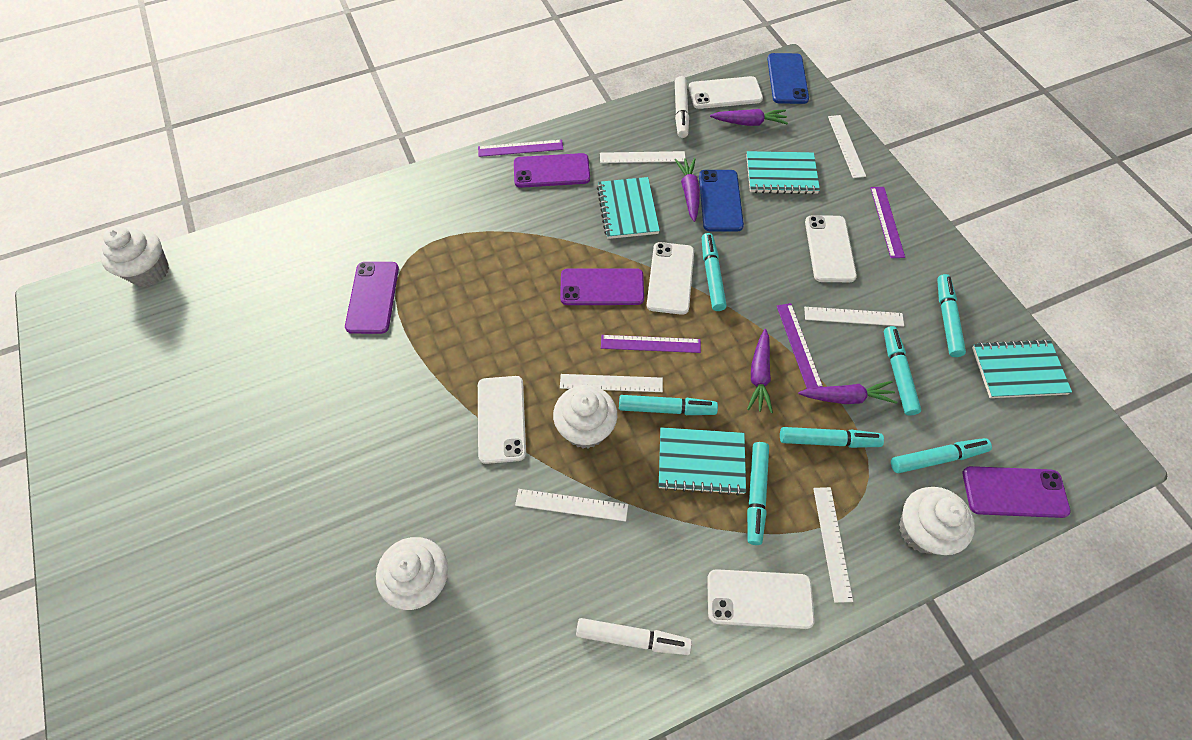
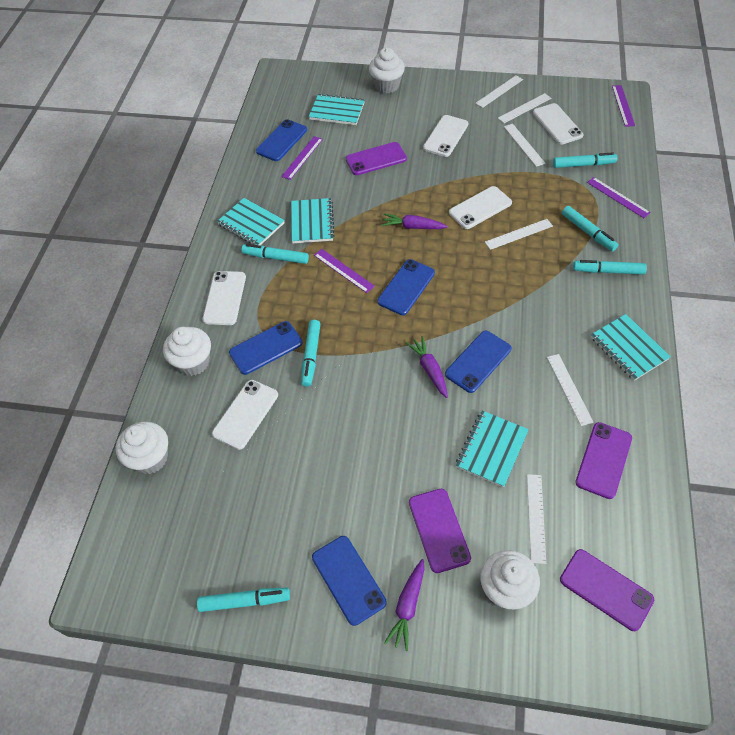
blue phone: 2 -> 5
purple carrot: 4 -> 3
turquoise marker: 7 -> 6
turquoise notebook: 4 -> 5
white marker: 2 -> 0

